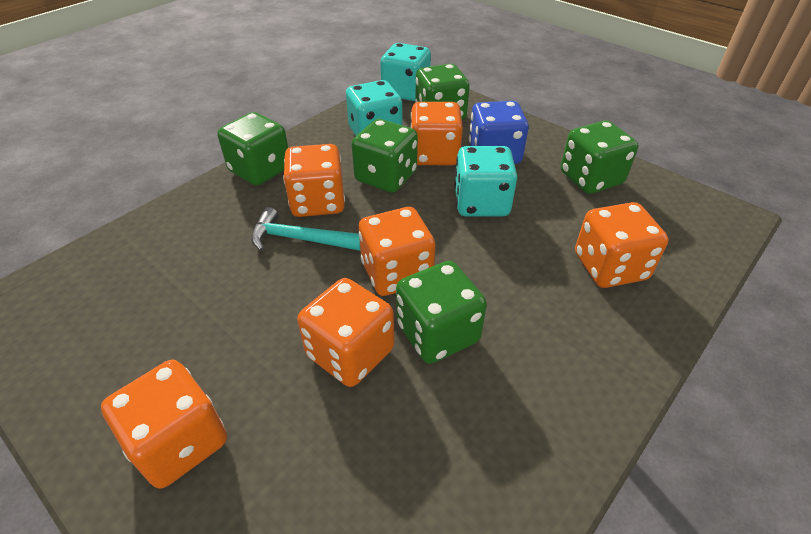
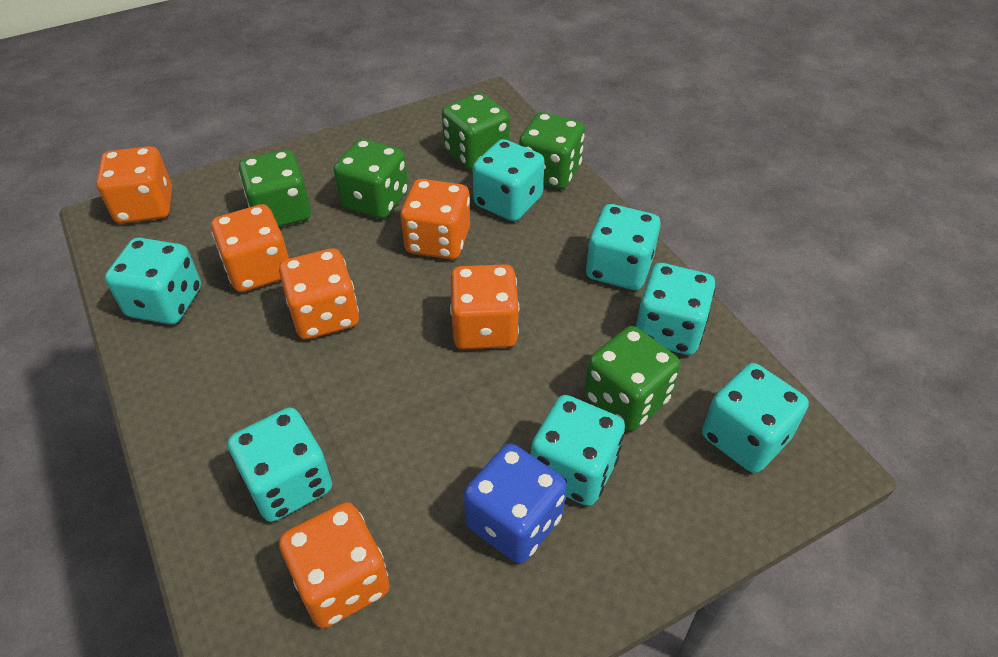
turquoise dice: 3 -> 7
turquoise hammer: 1 -> 0

